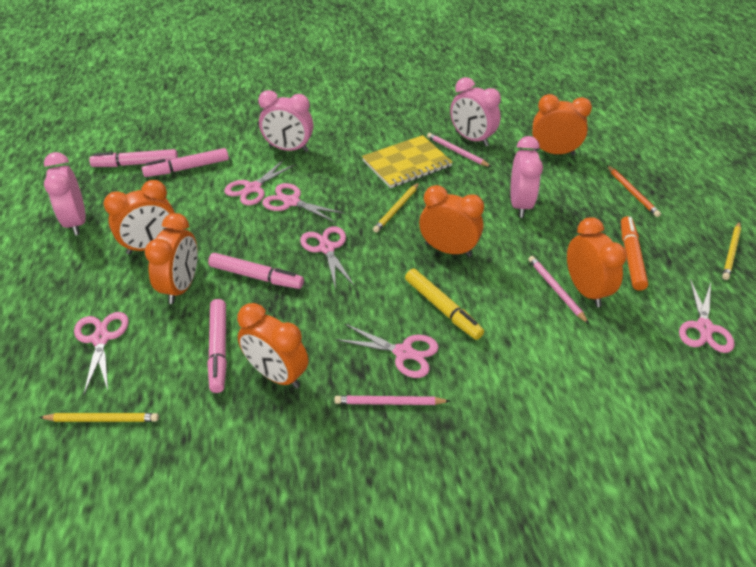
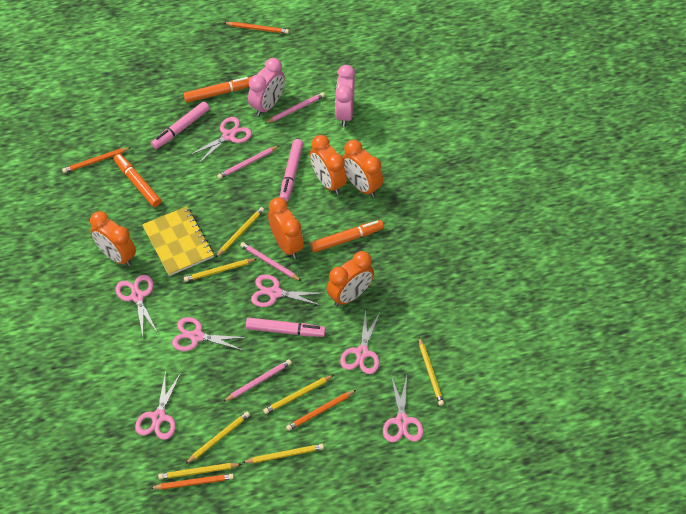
orange clock: 6 -> 5
orange marker: 1 -> 3
orange pencil: 1 -> 4
pink clock: 4 -> 2
pink marker: 4 -> 3
pink pencil: 3 -> 4
pink scissors: 6 -> 7
yellow marker: 1 -> 0
yellow pencil: 3 -> 7

